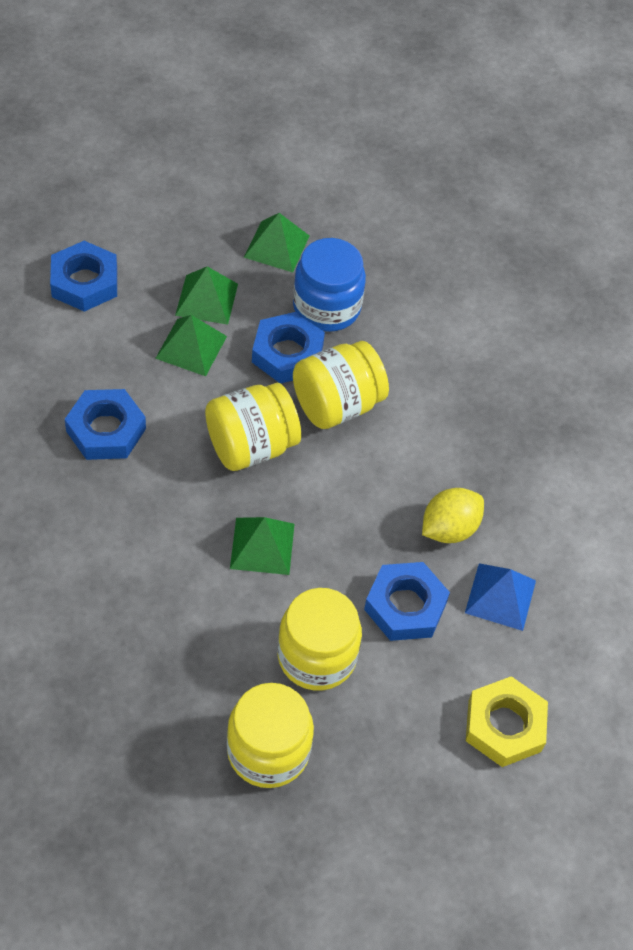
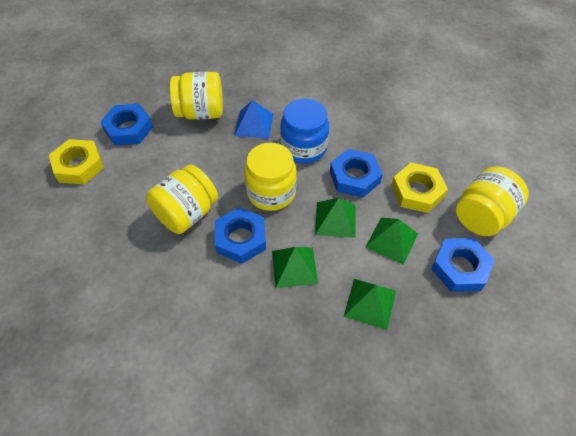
yellow lemon: 1 -> 0
yellow nut: 1 -> 2

